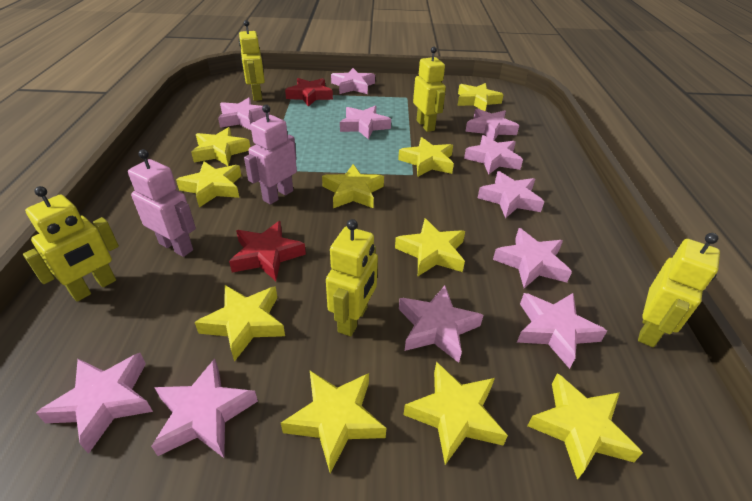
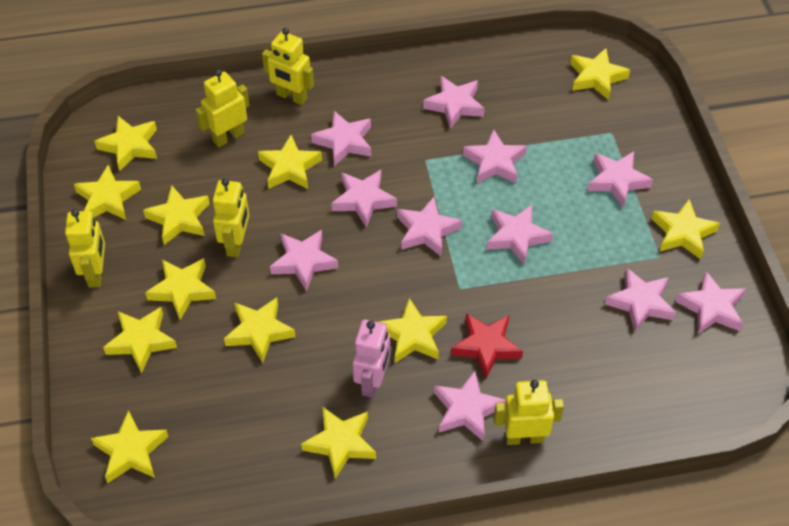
pink robot: 2 -> 1
red star: 2 -> 1
yellow star: 10 -> 12

